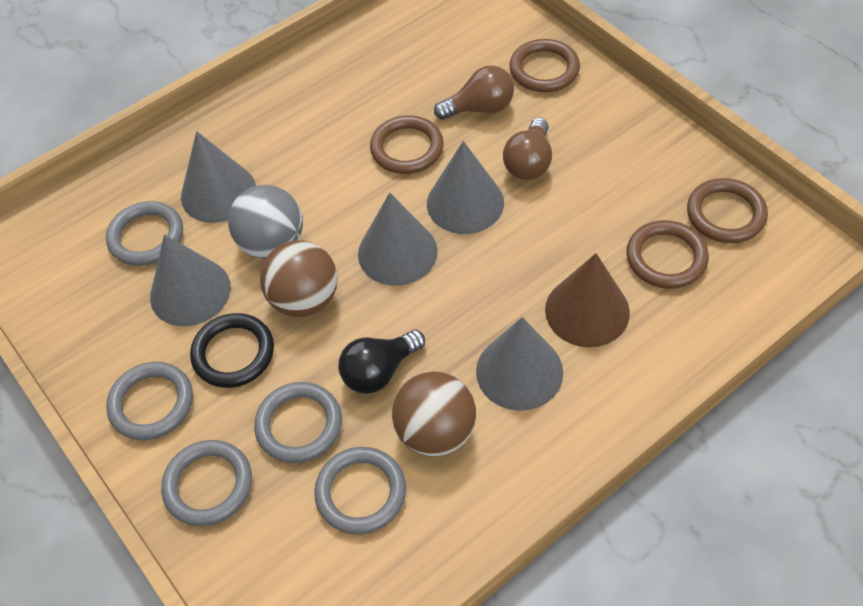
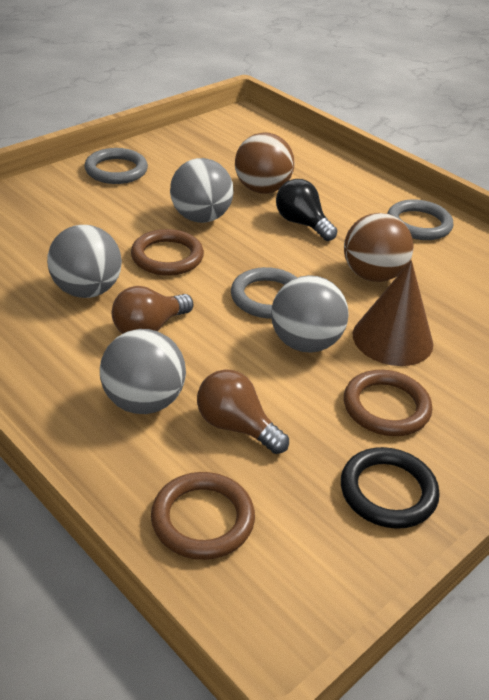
brown ring: 4 -> 3
grey ball: 1 -> 4
grey cone: 5 -> 0
grey ring: 5 -> 3

